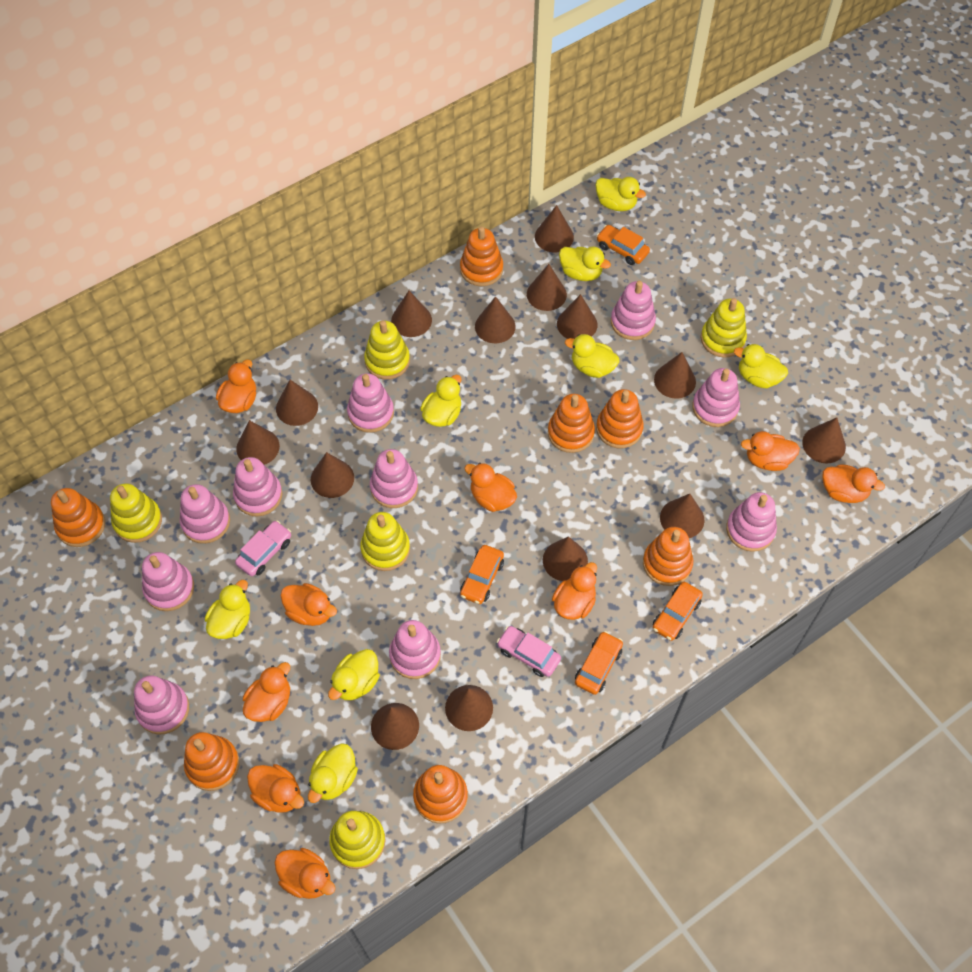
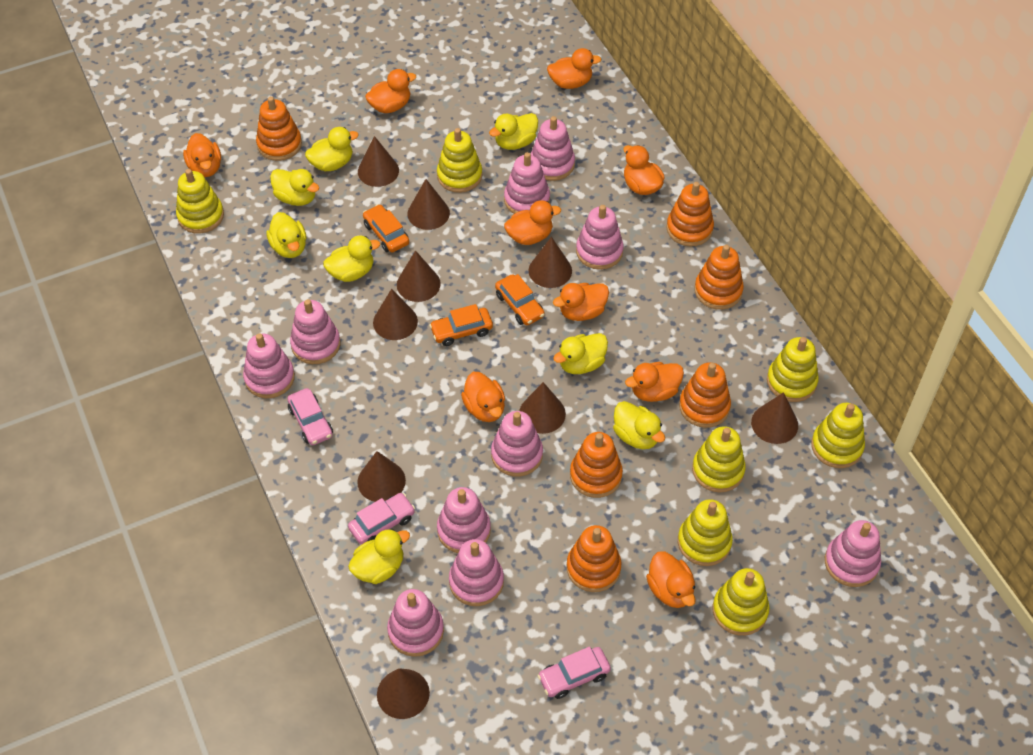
brown cone: 14 -> 9
orange car: 4 -> 3
orange stacking toy: 7 -> 6
pink car: 2 -> 3
yellow stacking toy: 5 -> 7

